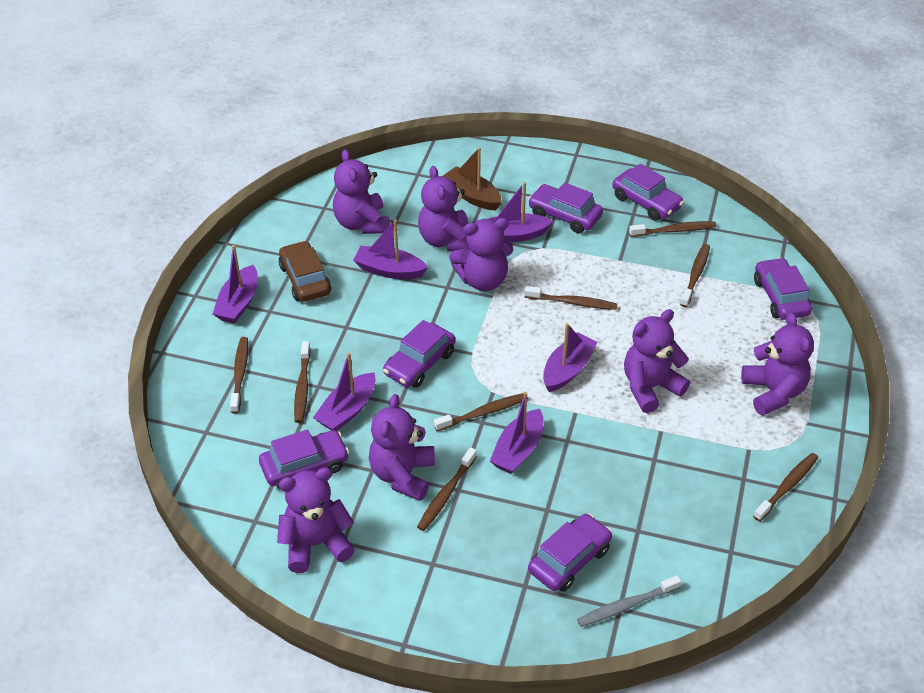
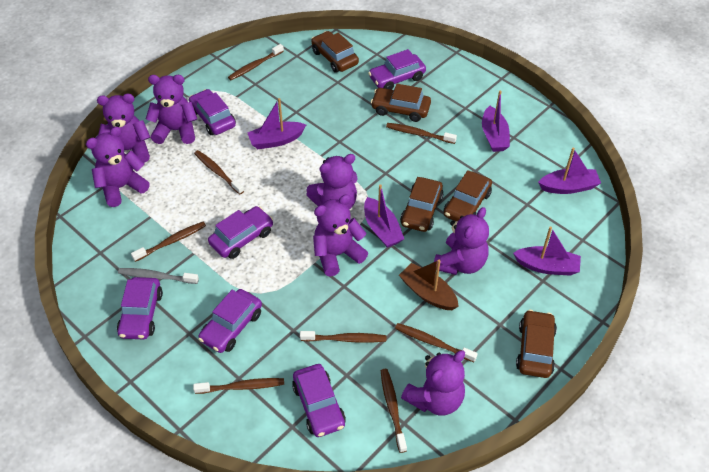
brown car: 1 -> 5
purple boat: 6 -> 5

